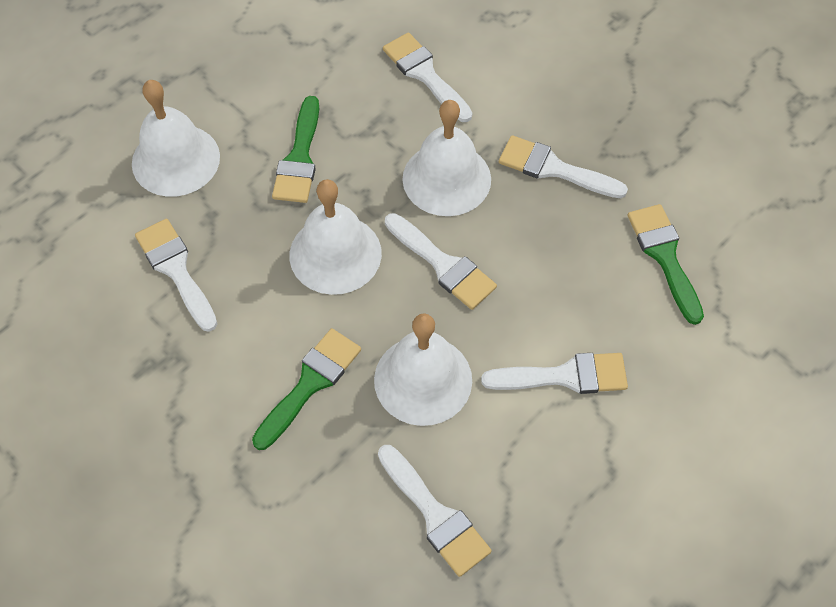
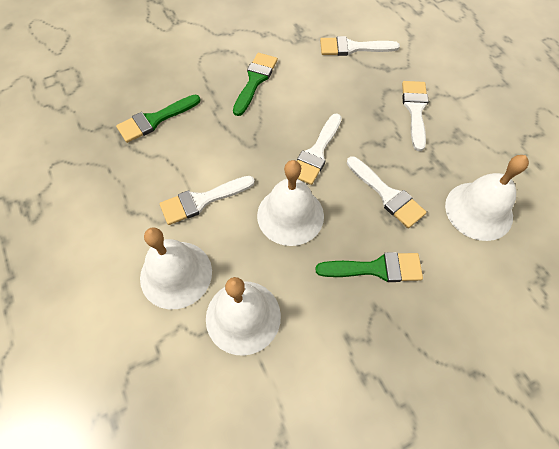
white brush: 6 -> 5

